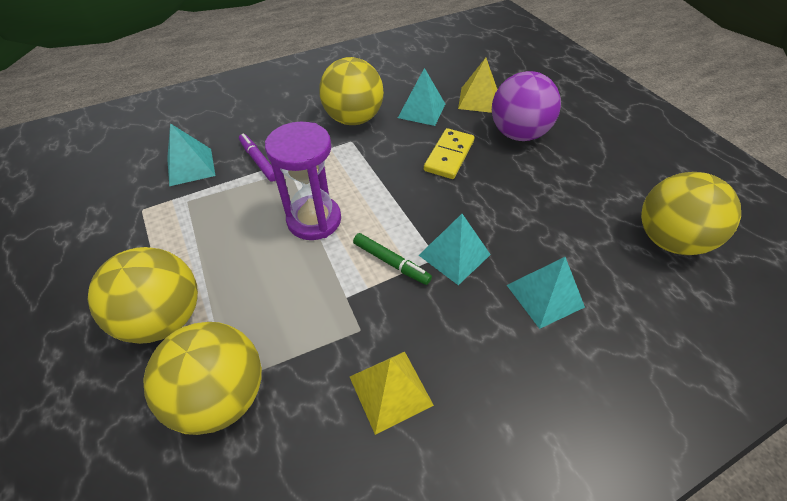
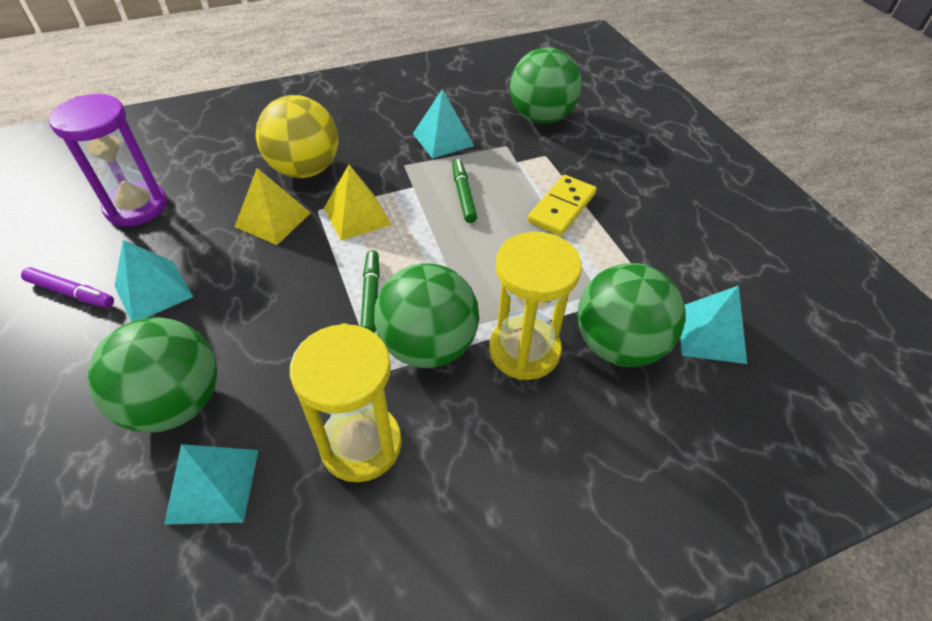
green ball: 0 -> 4
green marker: 1 -> 2
purple ball: 1 -> 0
yellow ball: 4 -> 1
yellow hourglass: 0 -> 2

